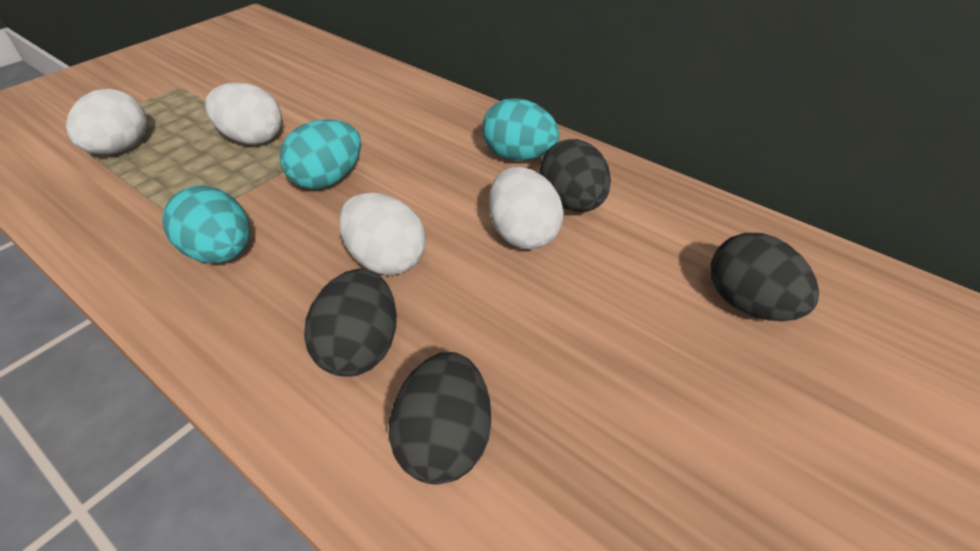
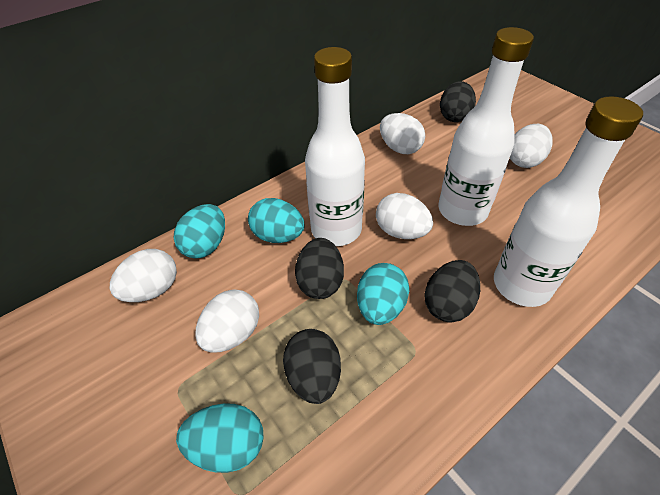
turquoise egg: 3 -> 4
white bottle: 0 -> 3
white egg: 4 -> 5

